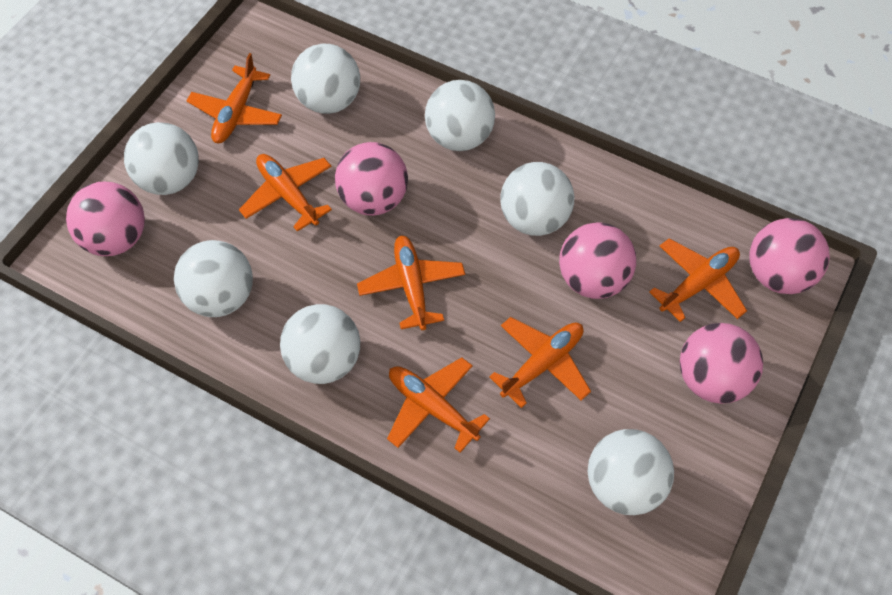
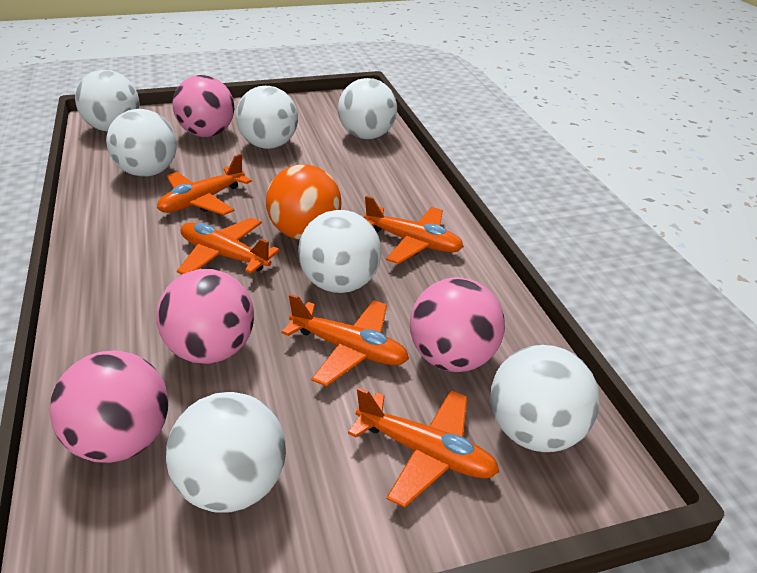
orange ball: 0 -> 1
orange plane: 6 -> 5
pink ball: 5 -> 4

